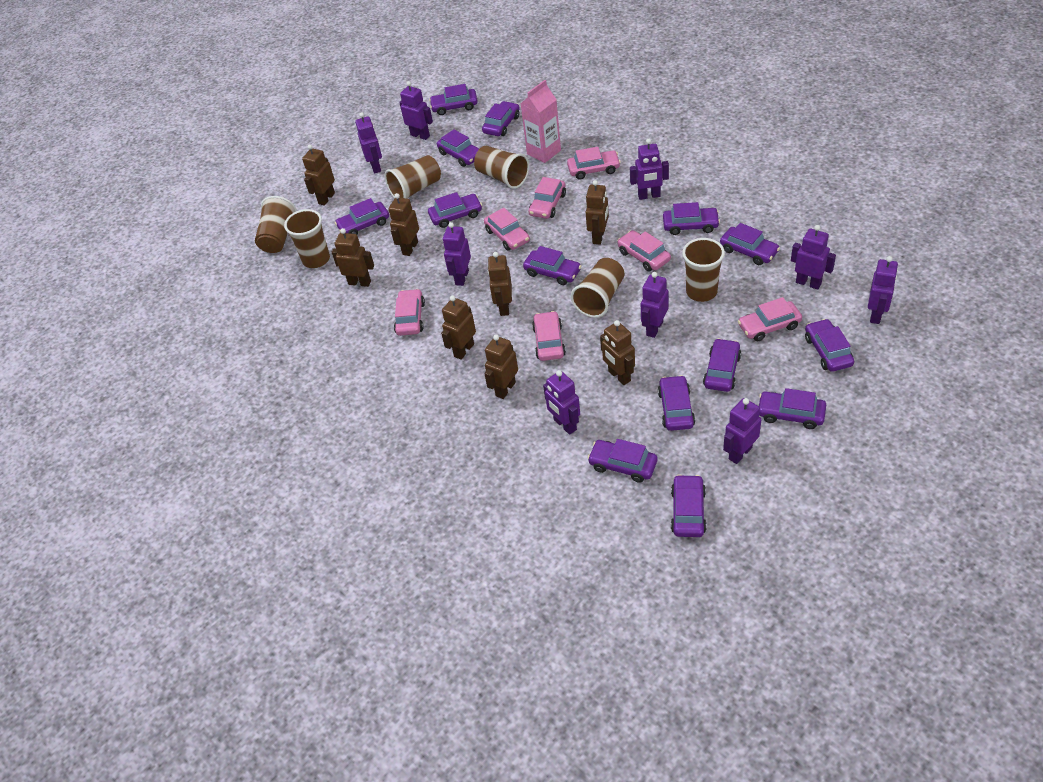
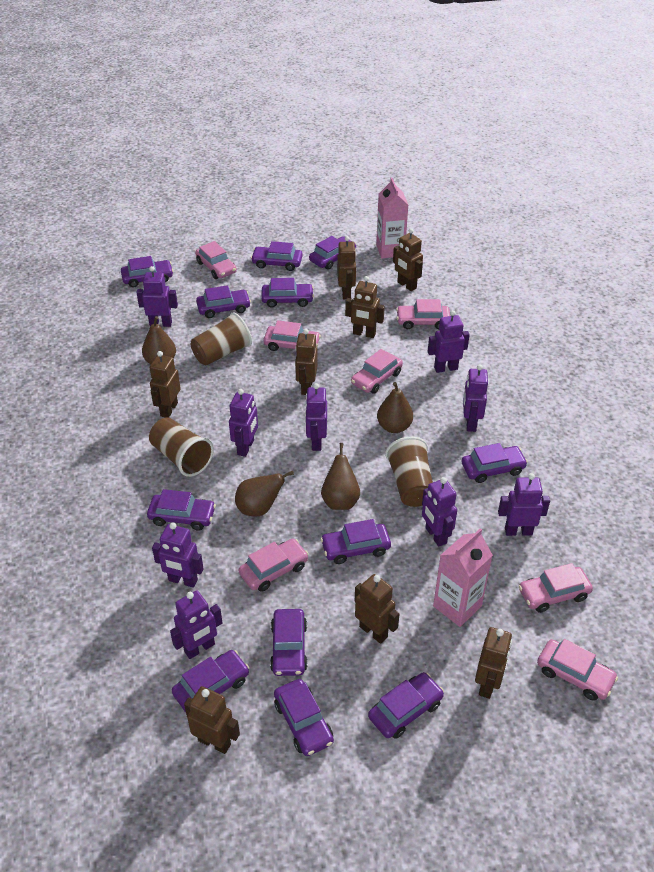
brown cup: 6 -> 3
brown pear: 0 -> 4
pink carton: 1 -> 2
purple car: 14 -> 12

